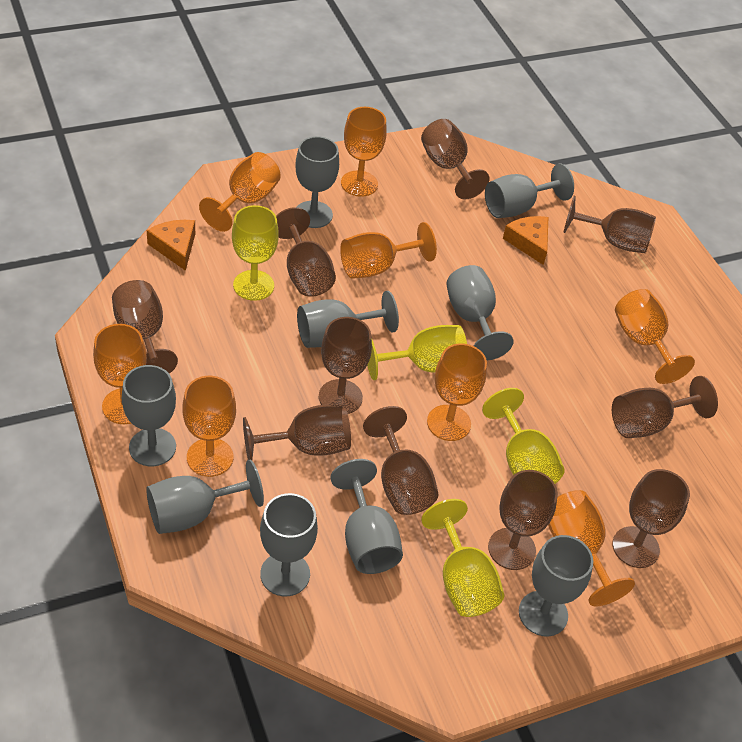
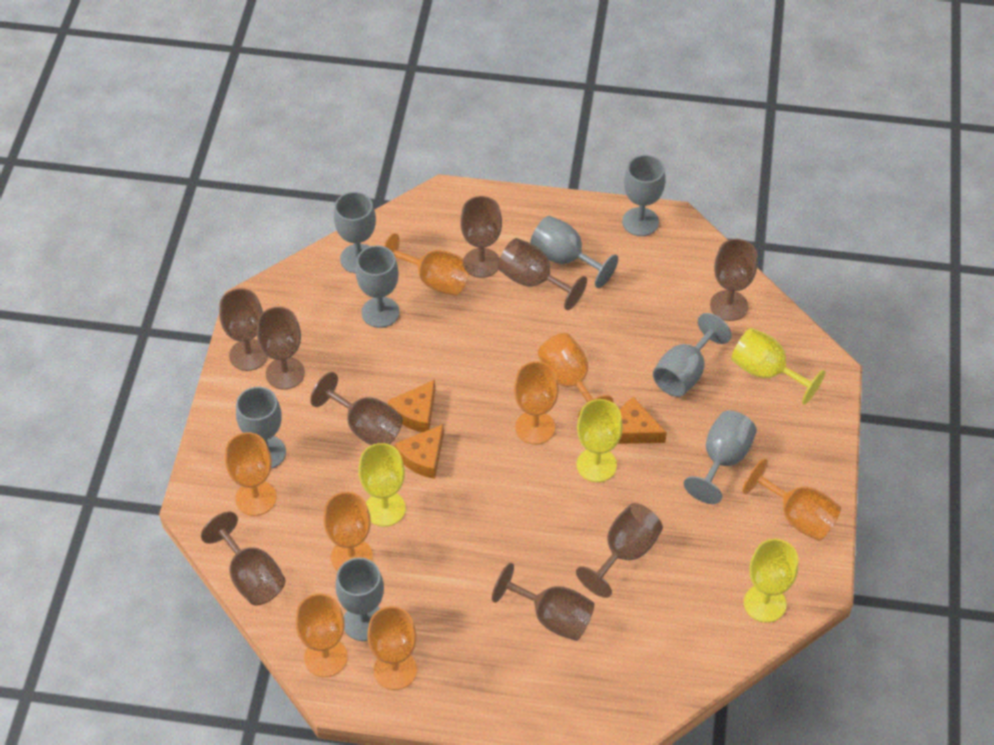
brown goblet: 10 -> 9
grey goblet: 9 -> 8
orange cheese: 2 -> 3

